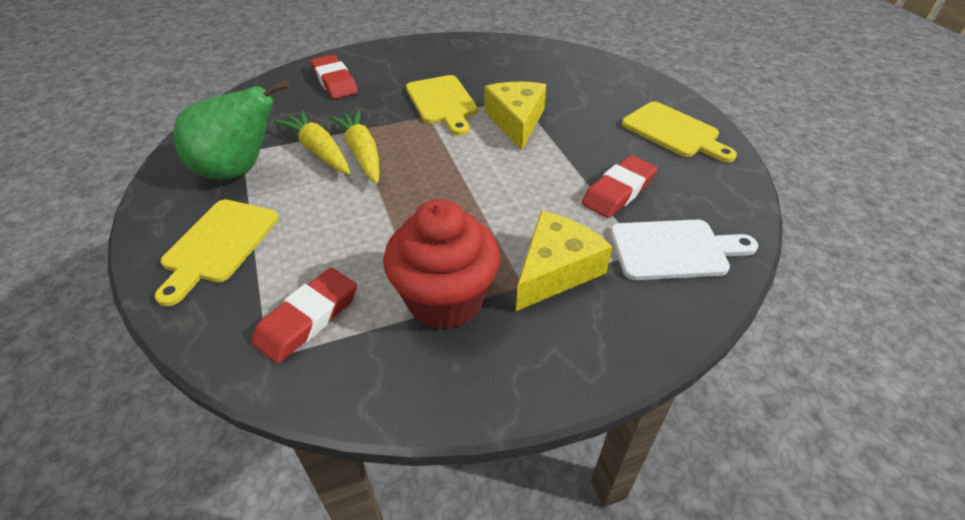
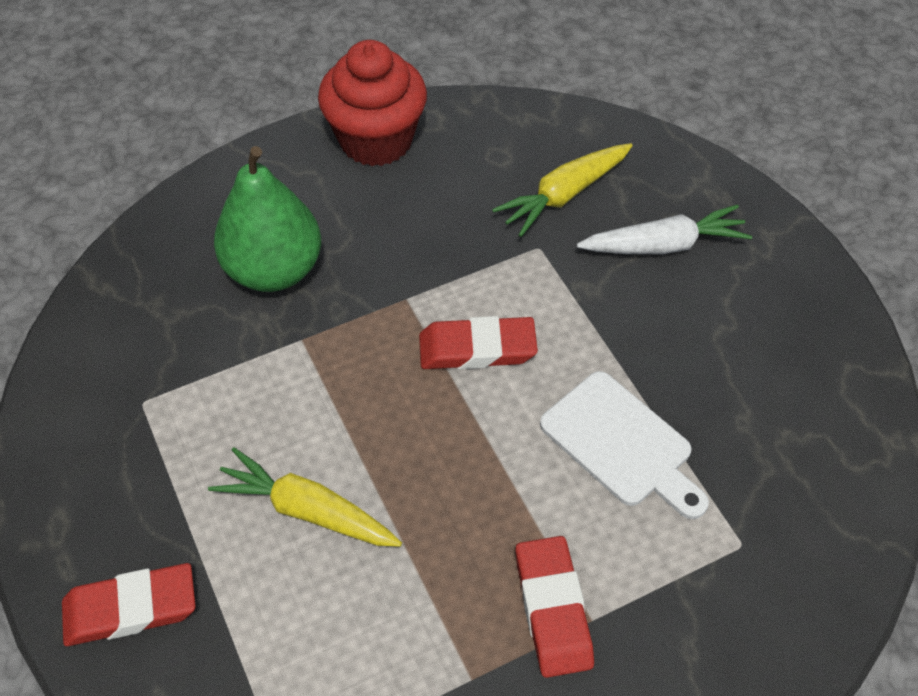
white carrot: 0 -> 1
yellow cheese: 2 -> 0
yellow cutting board: 3 -> 0

